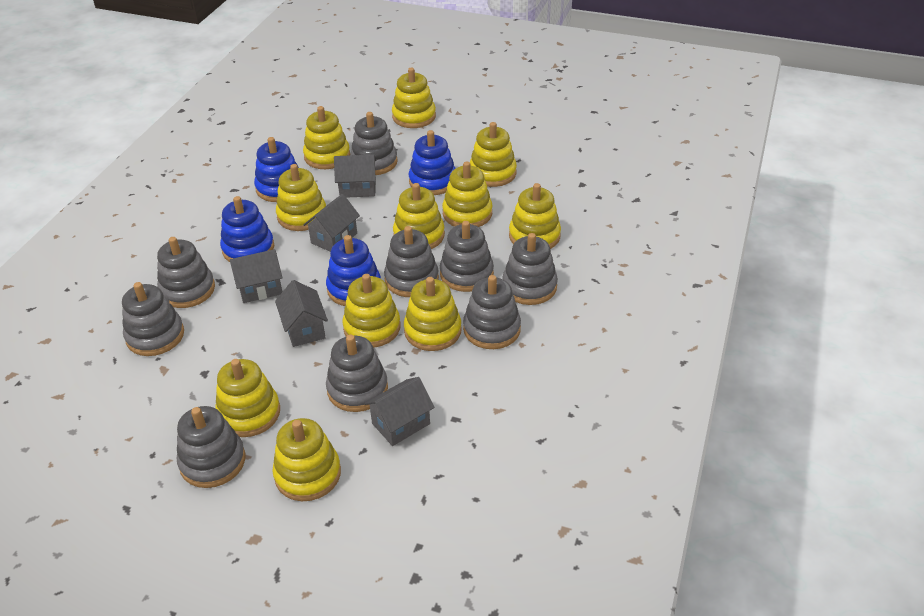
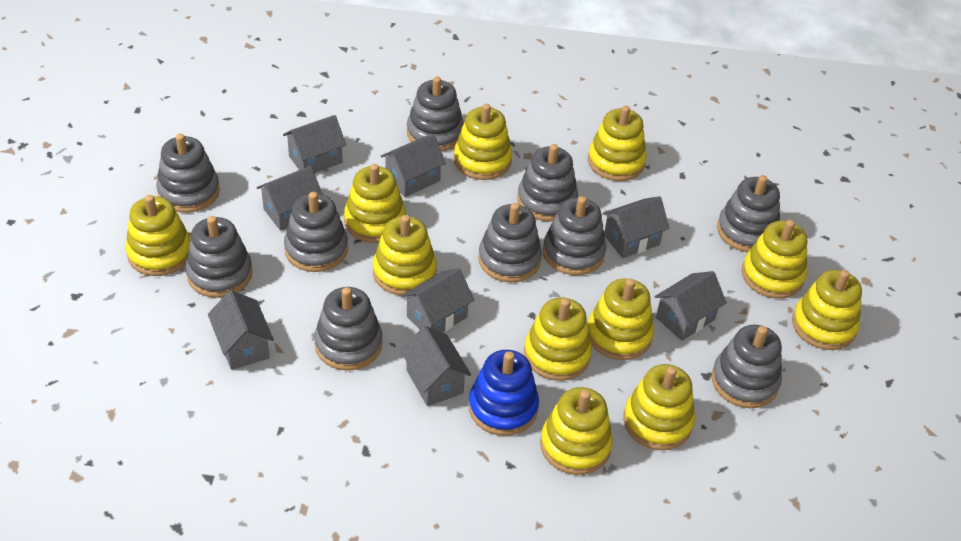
blue stacking toy: 4 -> 1
grey house: 5 -> 8
grey stacking toy: 9 -> 10

